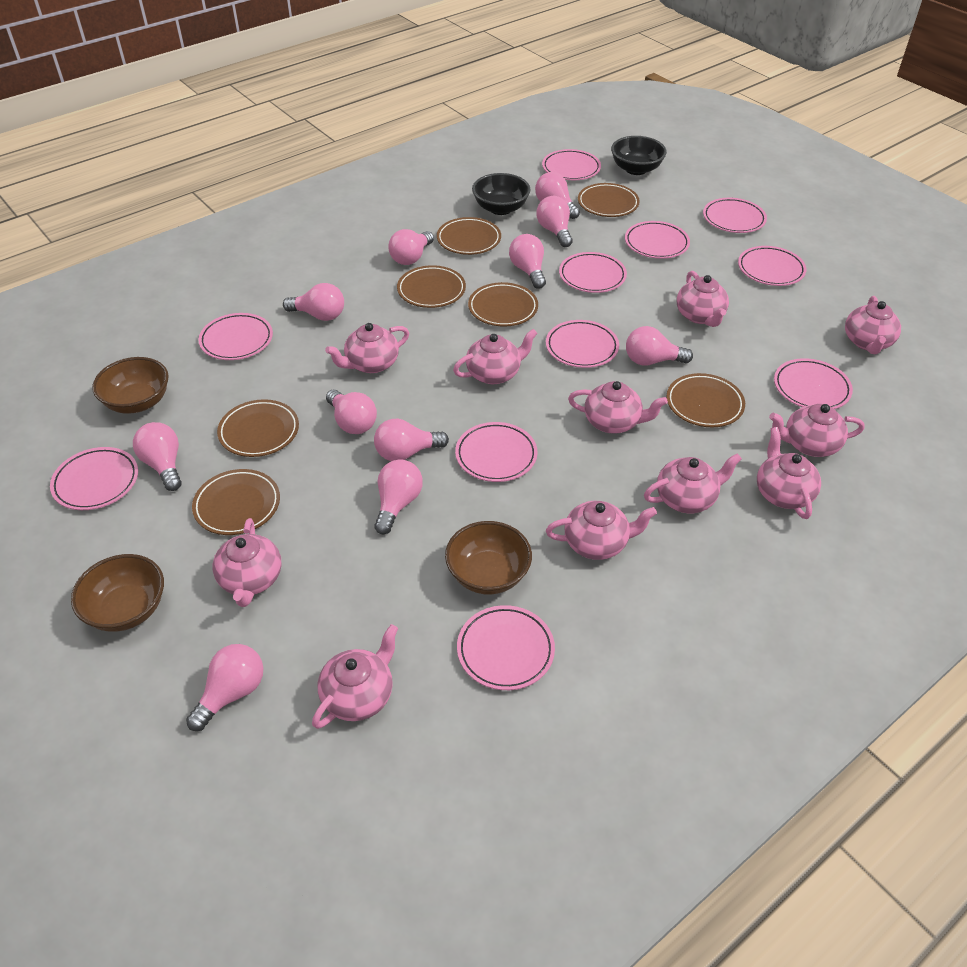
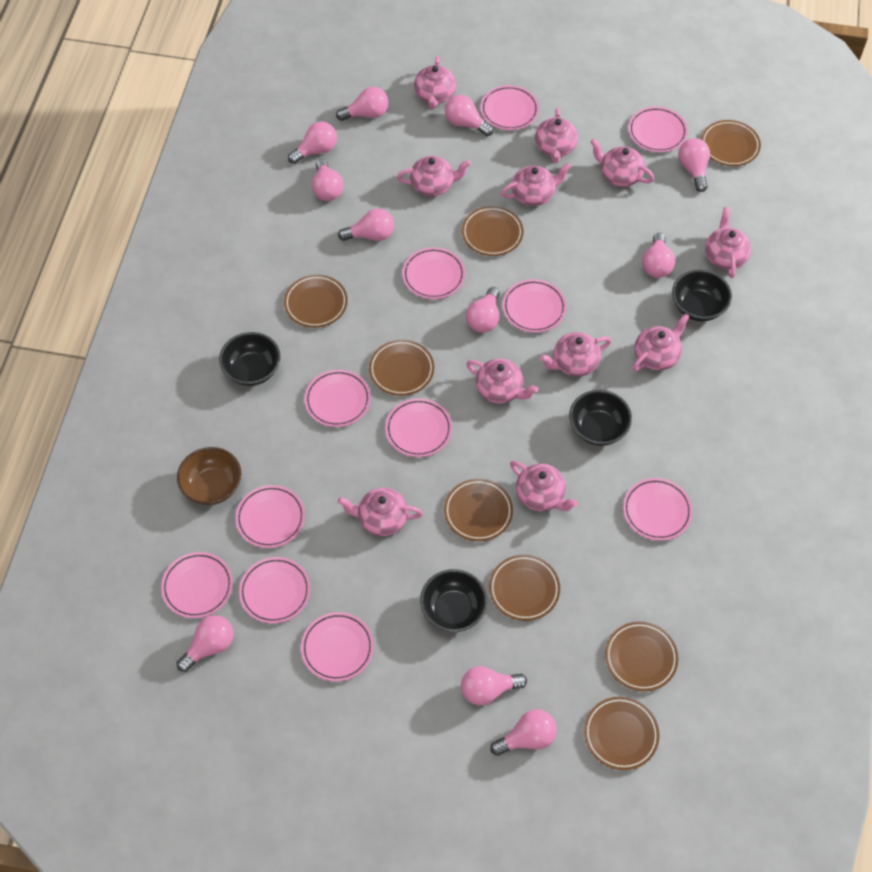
black bowl: 2 -> 4
brown bowl: 3 -> 1
brown plate: 7 -> 8

